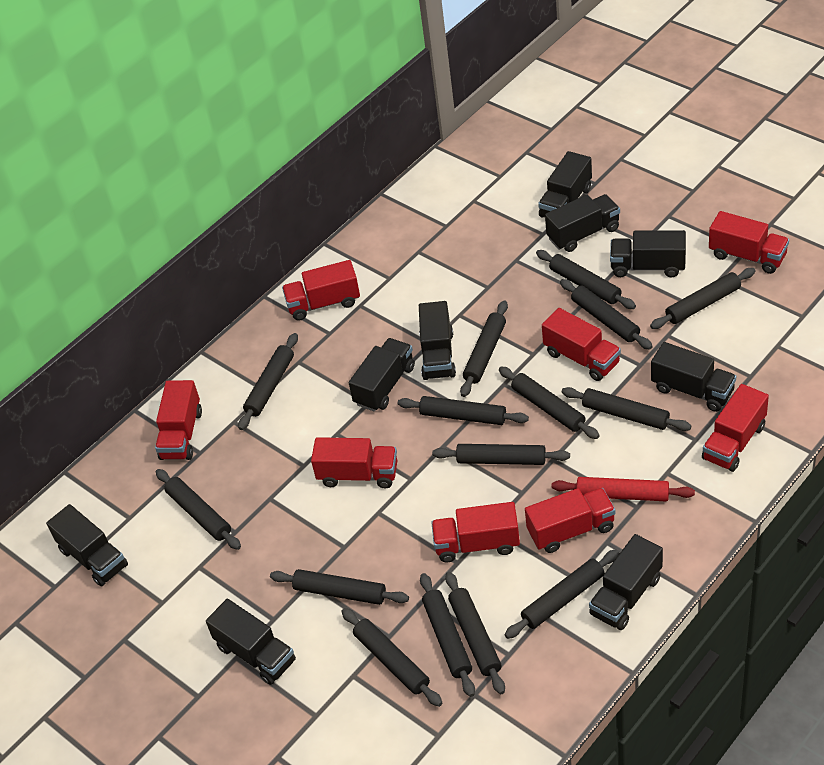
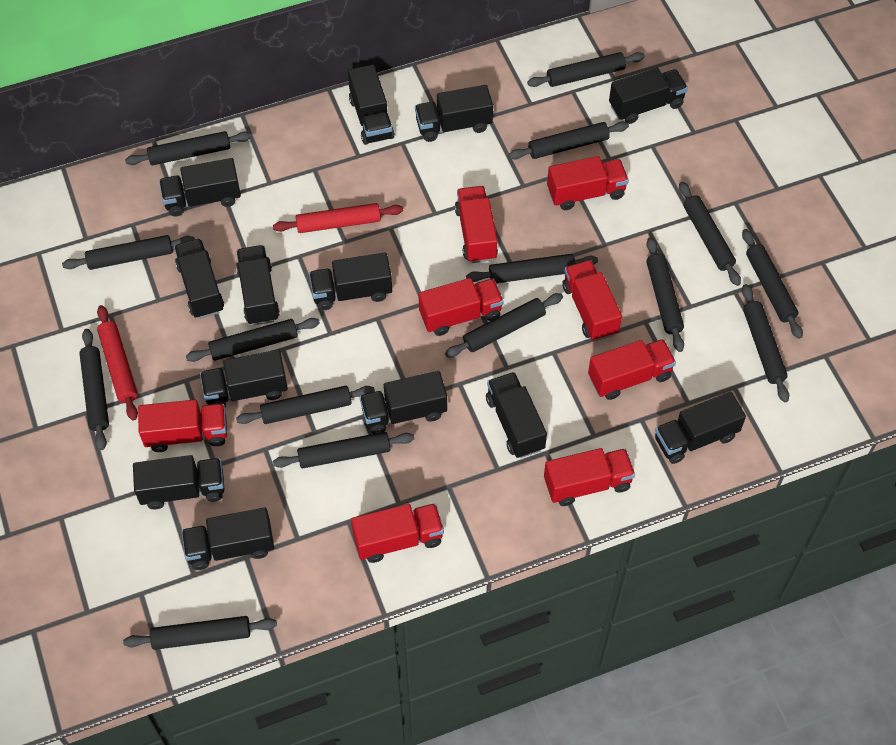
black truck: 9 -> 13
red rolling pin: 1 -> 2

